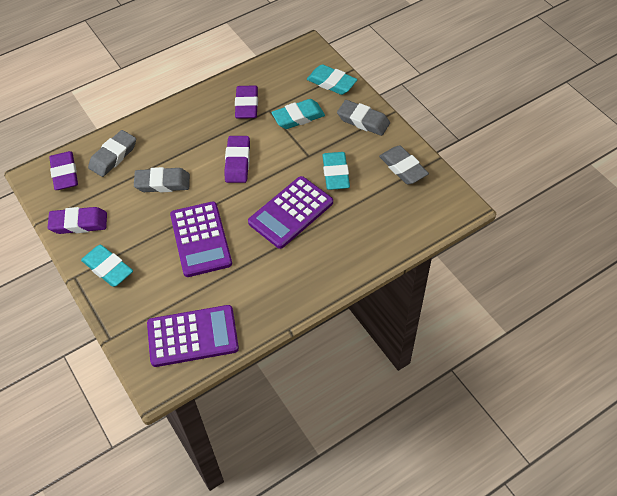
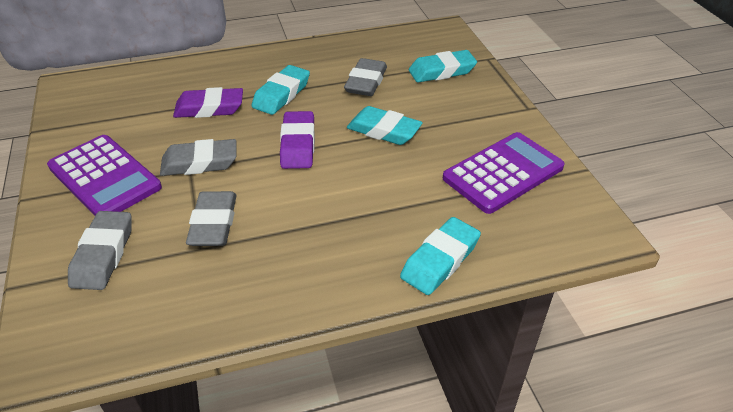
purple calculator: 3 -> 2
purple eraser: 4 -> 2

